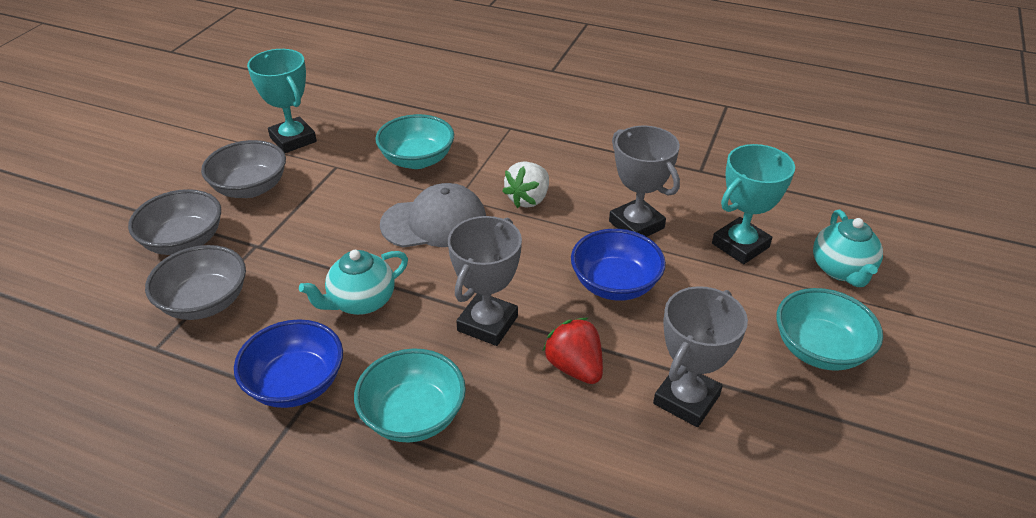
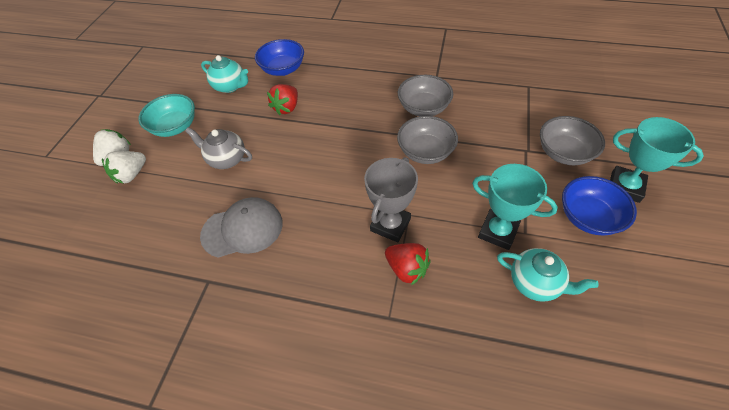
grey teapot: 0 -> 1
grey trophy: 3 -> 1
red strawberry: 1 -> 2
turquoise bowl: 3 -> 1
white strawberry: 1 -> 2

